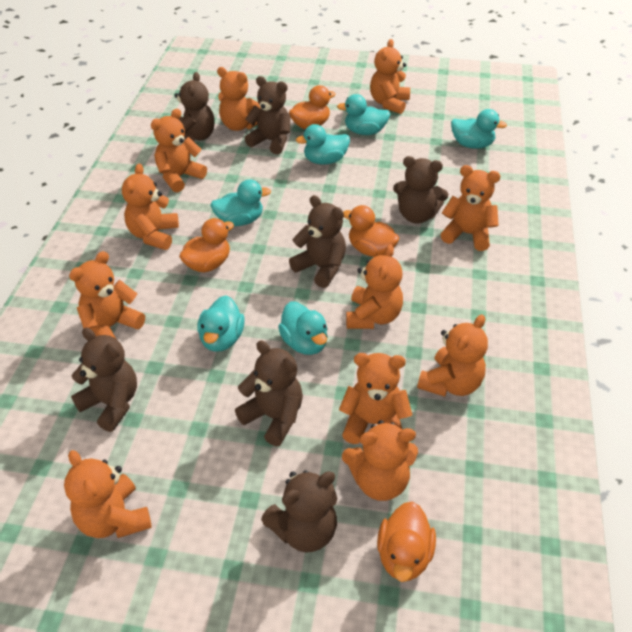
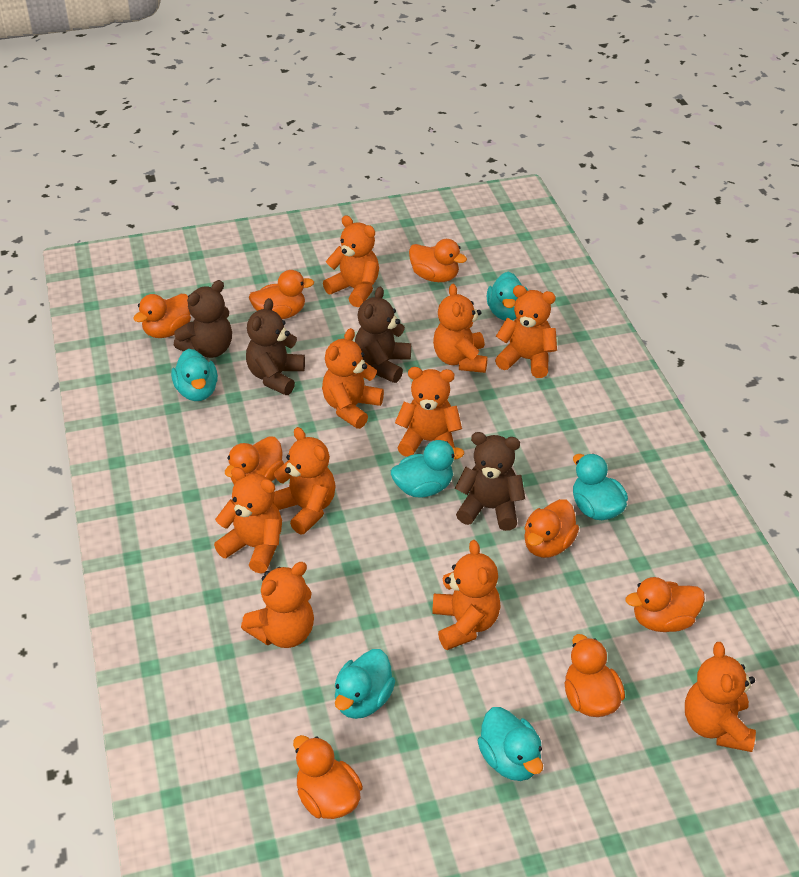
brown teddy bear: 7 -> 4
orange duck: 4 -> 8
orange teddy bear: 11 -> 10

